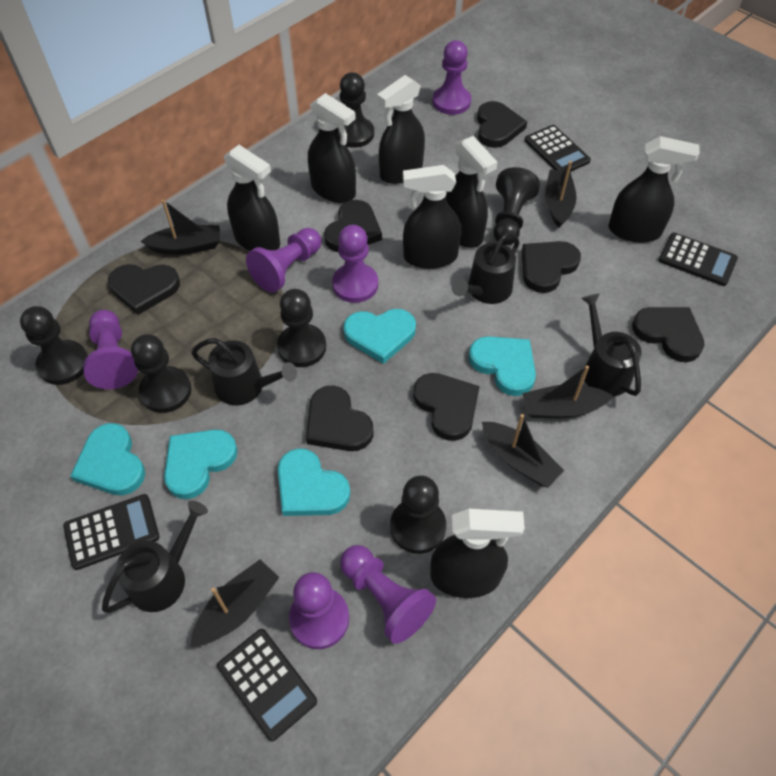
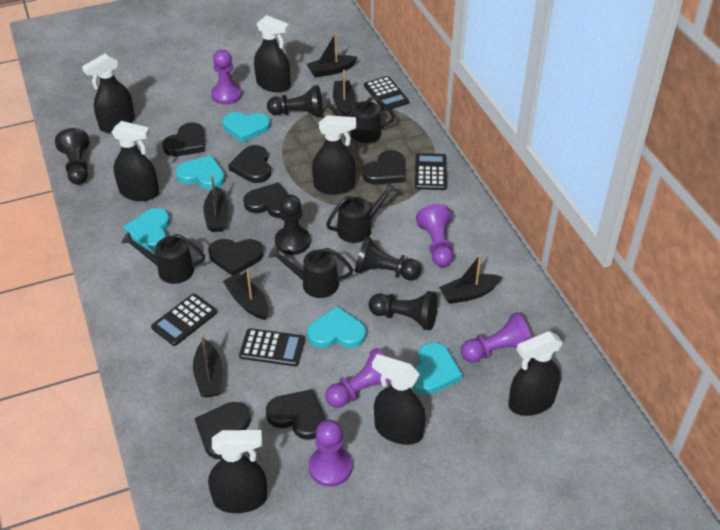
black boat: 5 -> 6
black pawn: 6 -> 5
purple pawn: 6 -> 5

